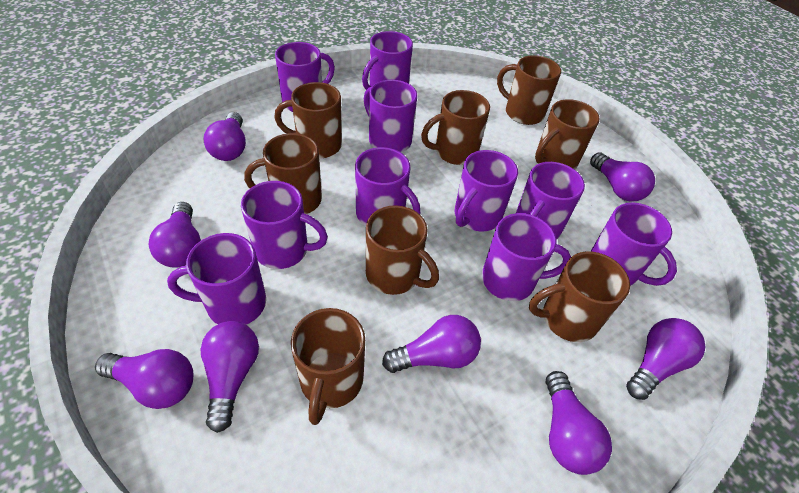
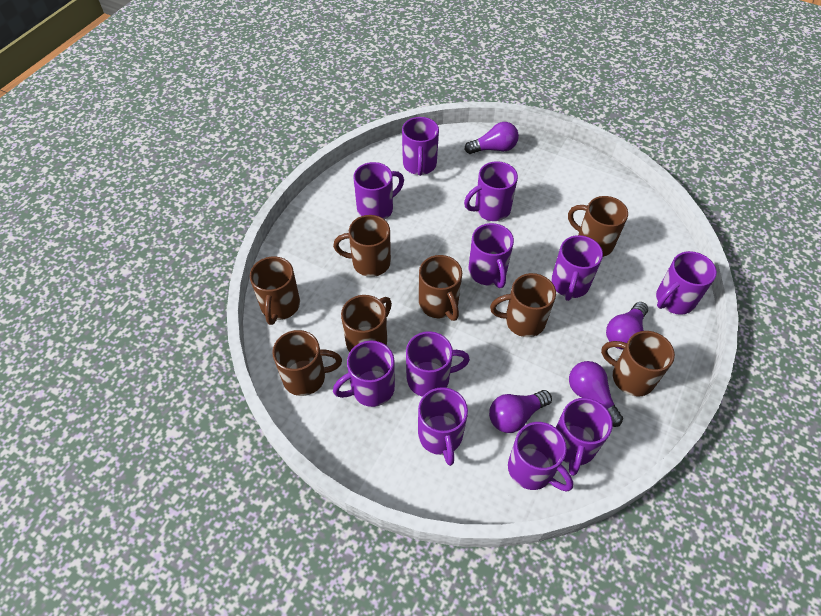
purple light bulb: 8 -> 4
purple mug: 10 -> 11

